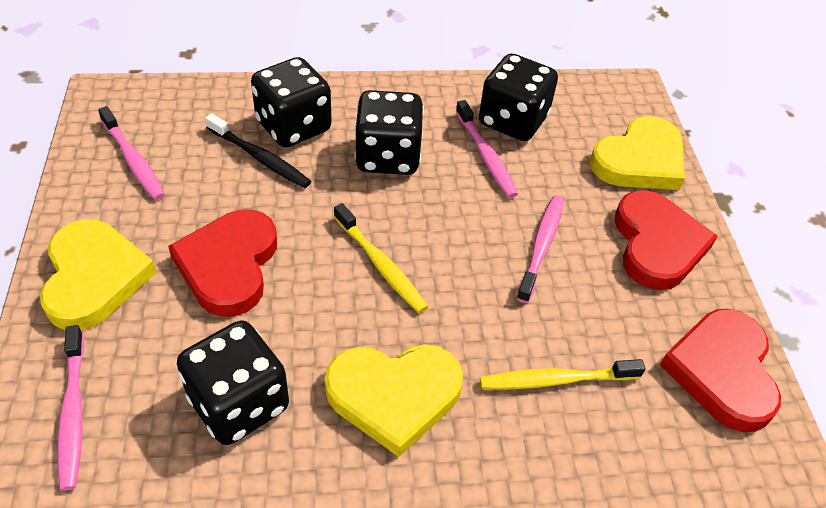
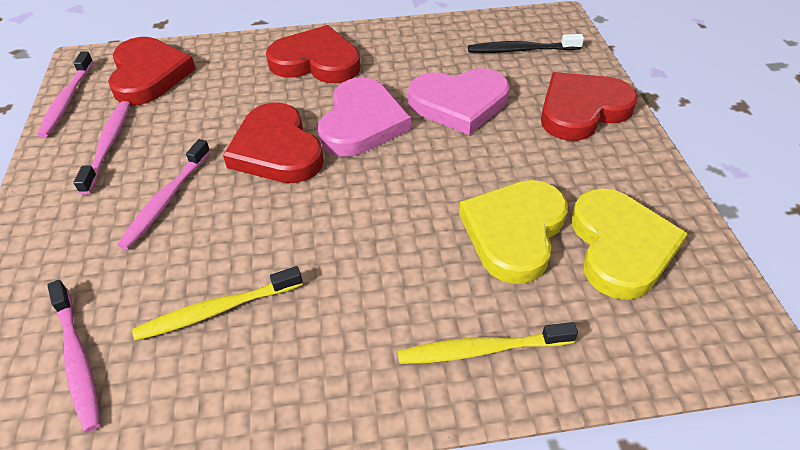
black dice: 4 -> 0
pink heart: 0 -> 2
red heart: 3 -> 4
yellow heart: 3 -> 2

